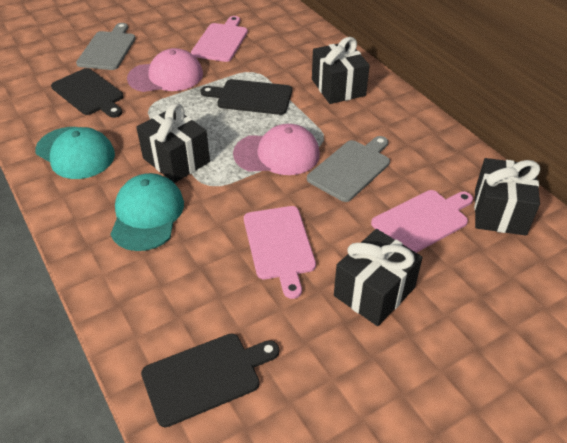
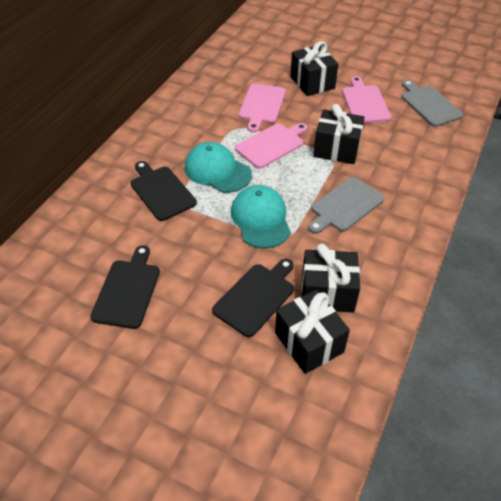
pink cap: 2 -> 0

